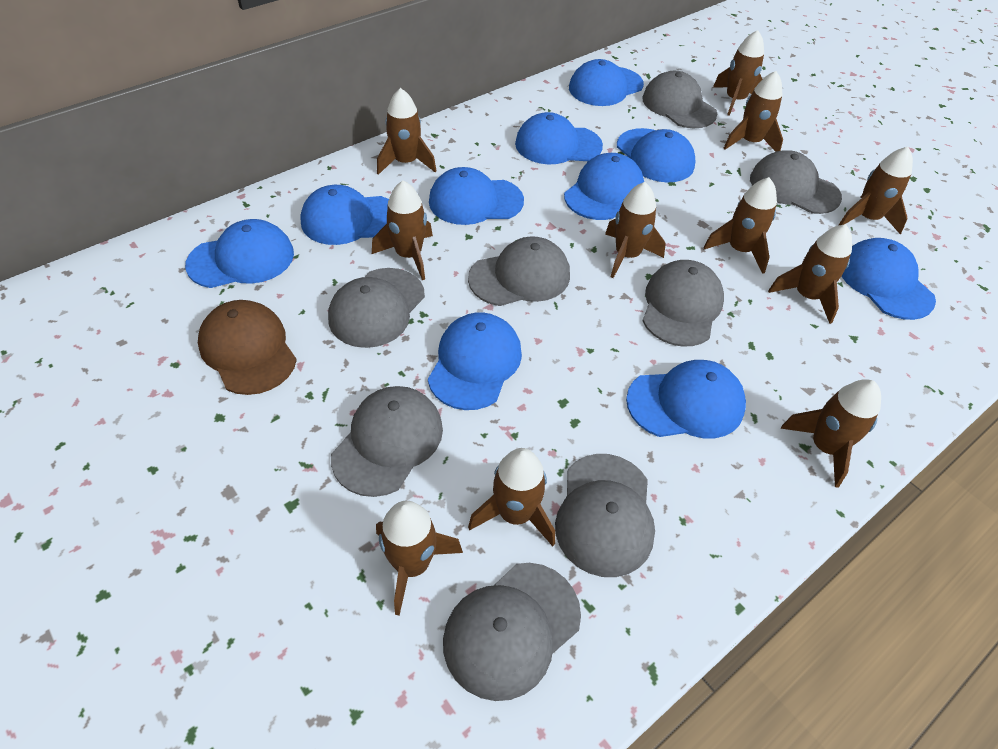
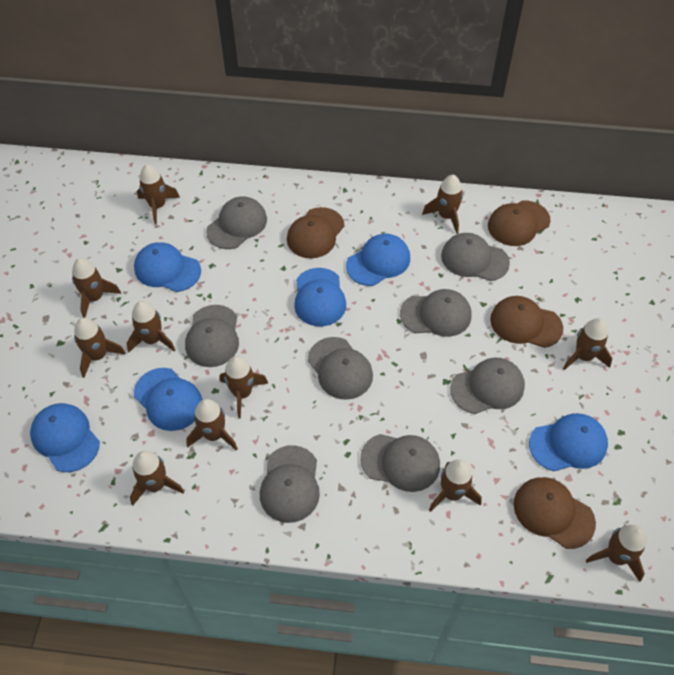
blue cap: 10 -> 6
brown cap: 1 -> 4

